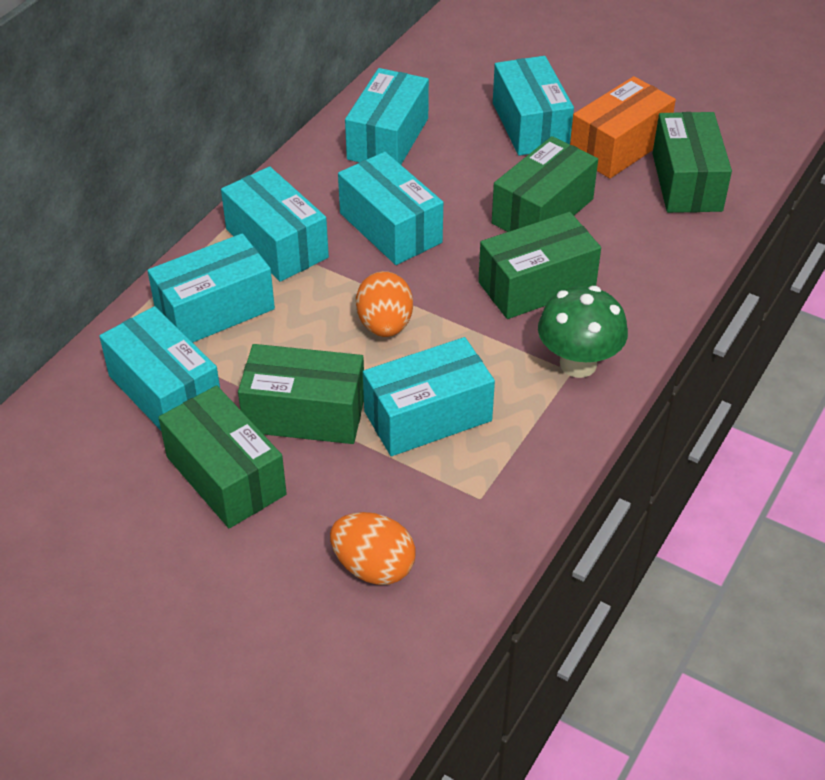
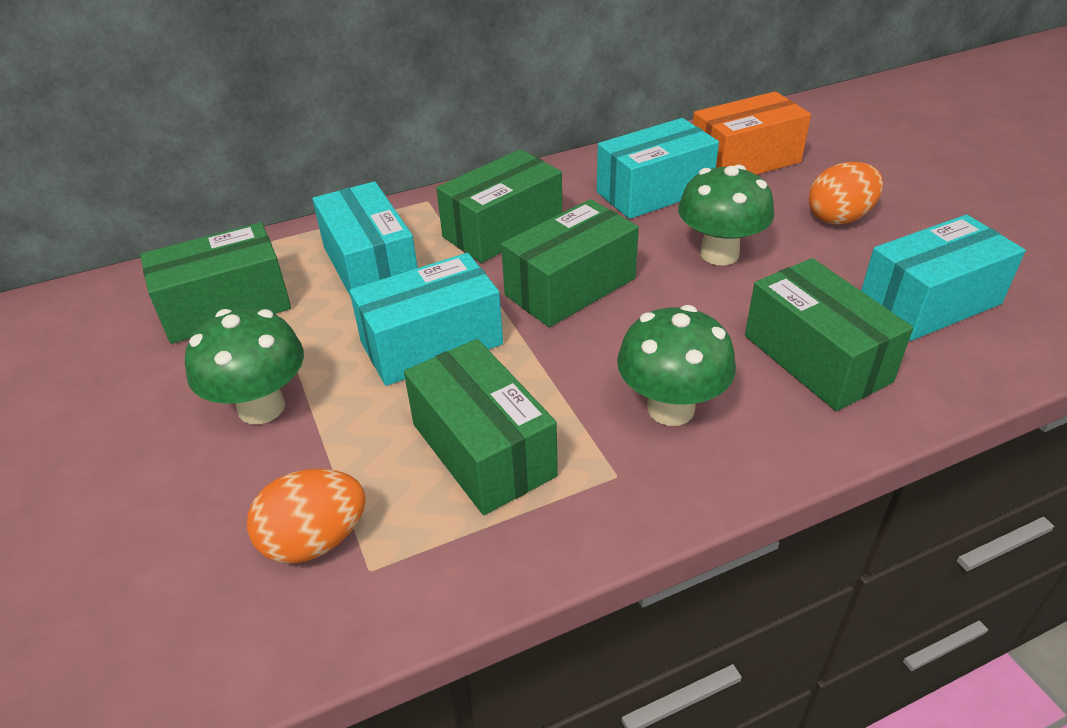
green mushroom: 1 -> 3
turquoise box: 7 -> 4

